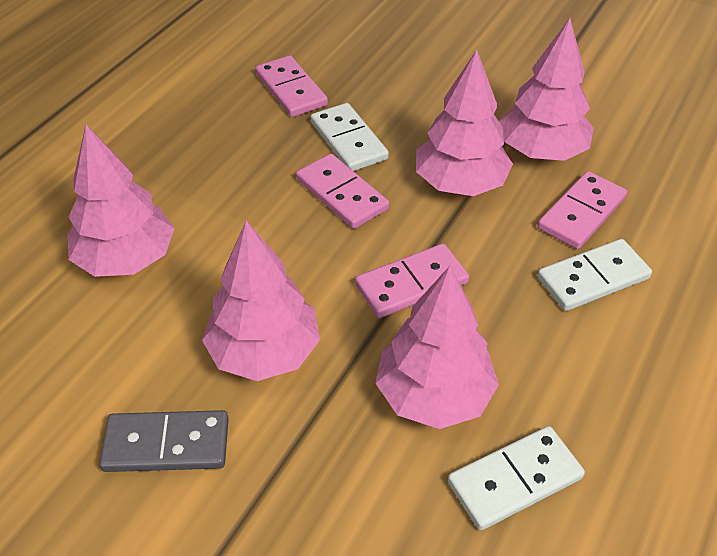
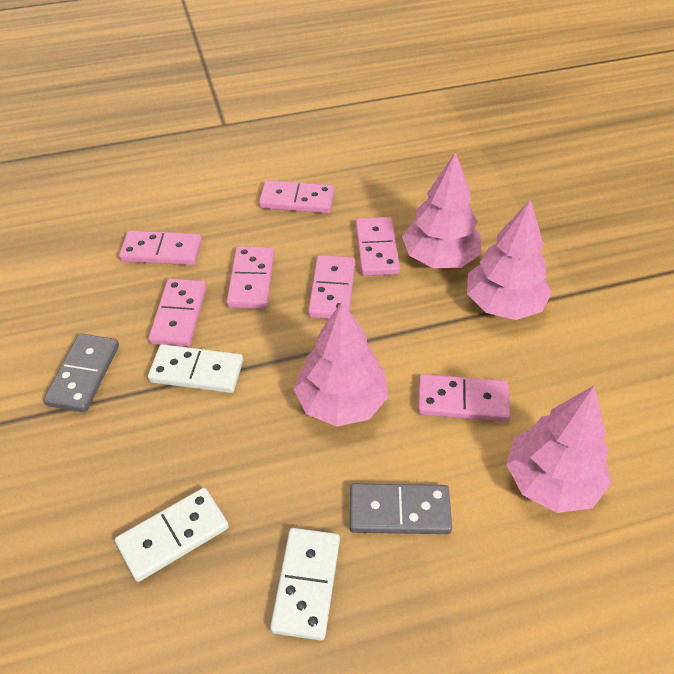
grey domino: 1 -> 2
pink domino: 4 -> 7
pink tree: 5 -> 4

